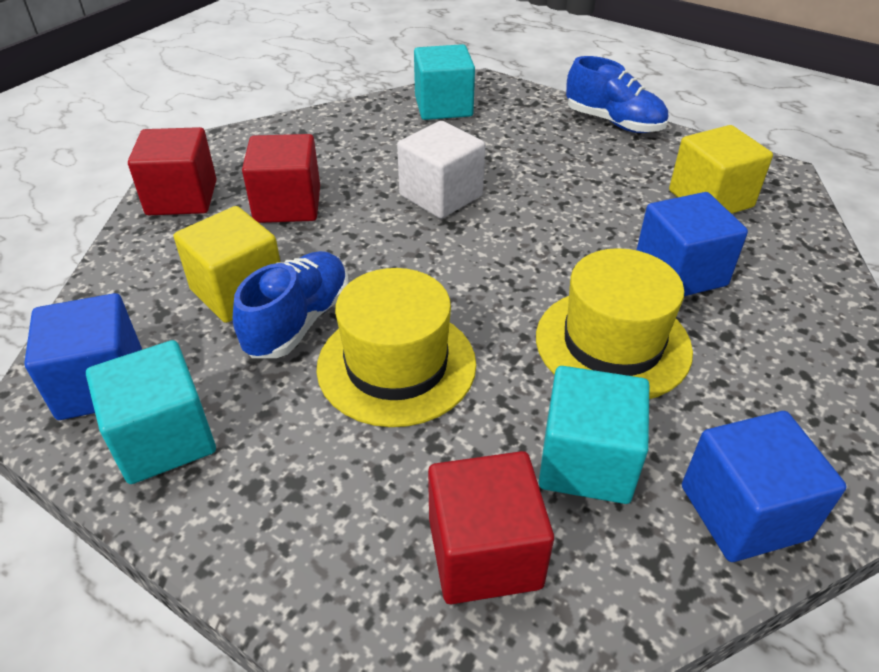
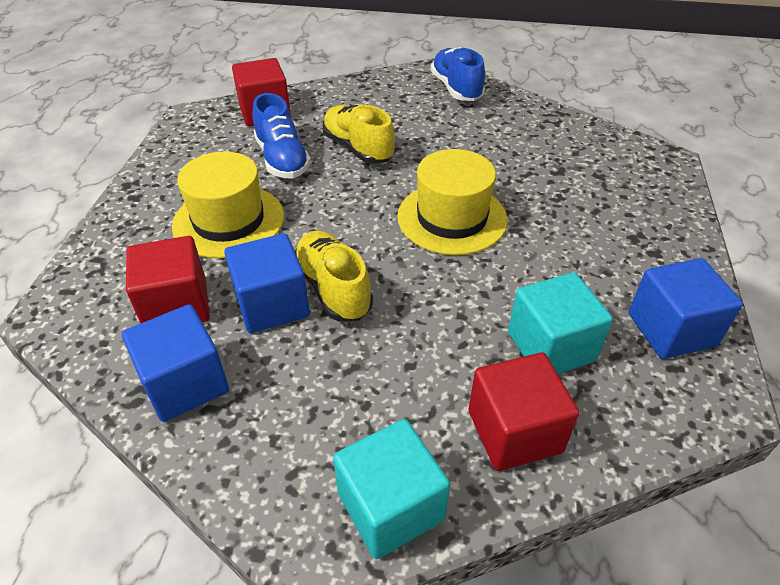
turquoise cube: 3 -> 2
white cube: 1 -> 0
yellow cube: 2 -> 0
yellow shoe: 0 -> 2

